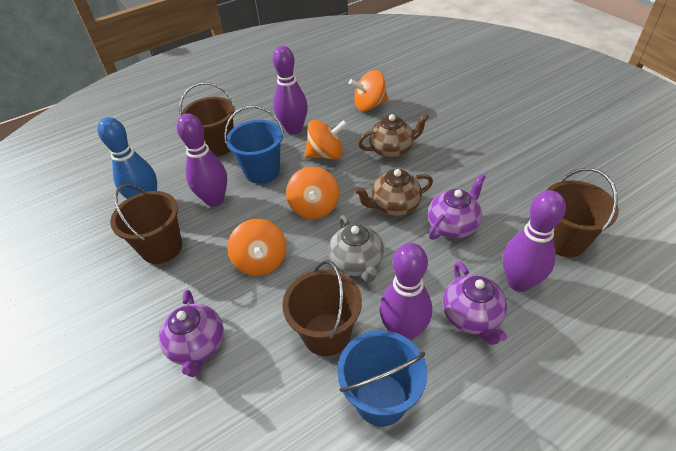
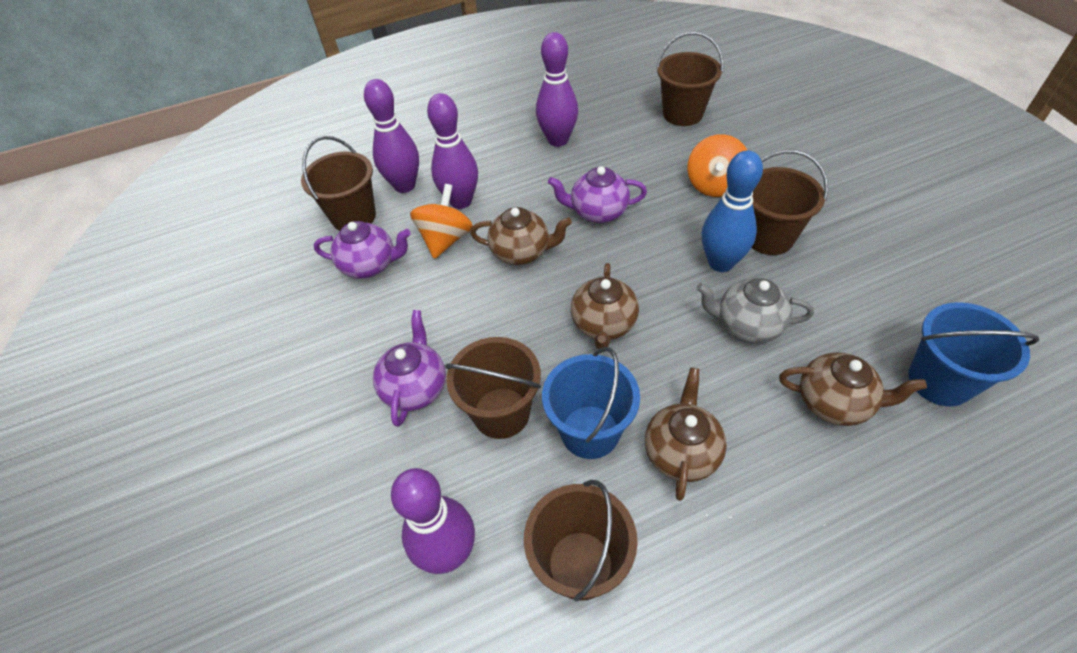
brown bucket: 4 -> 5
brown teapot: 2 -> 4
orange spinning top: 4 -> 2

